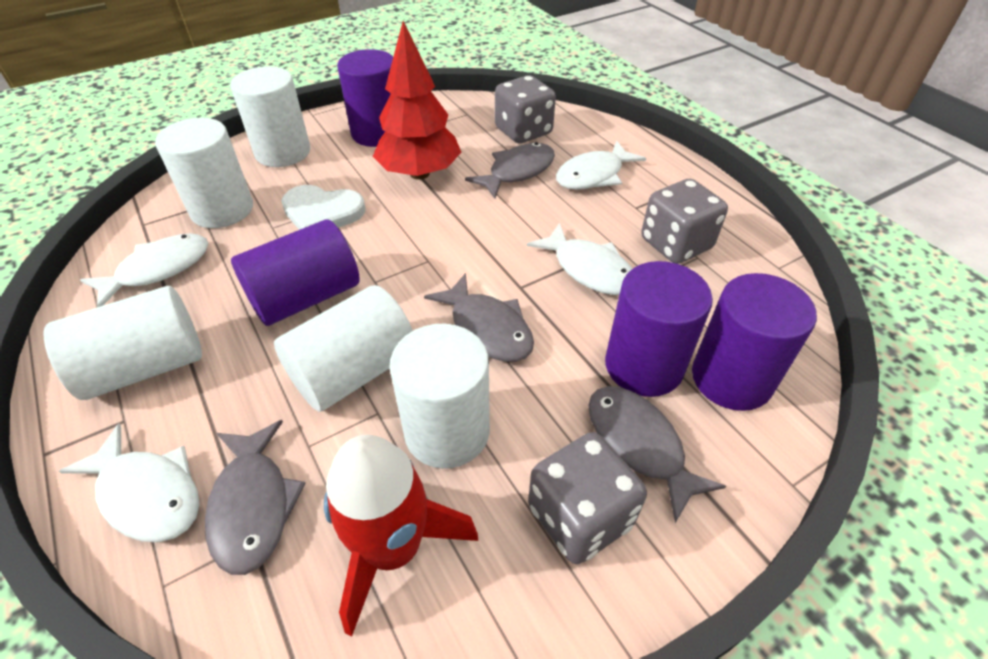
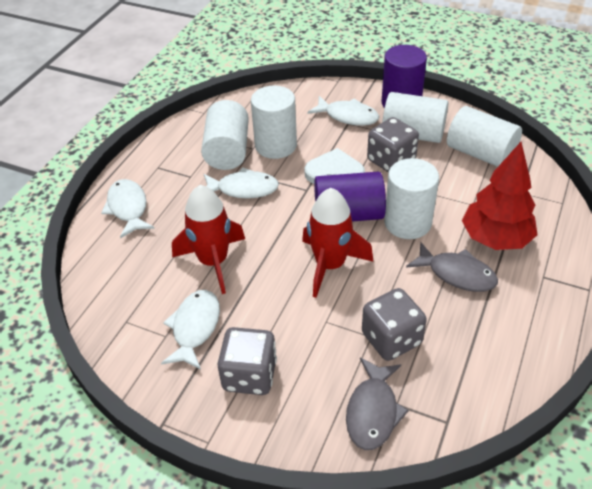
grey fish: 4 -> 2
purple cylinder: 4 -> 2
red rocket: 1 -> 2

